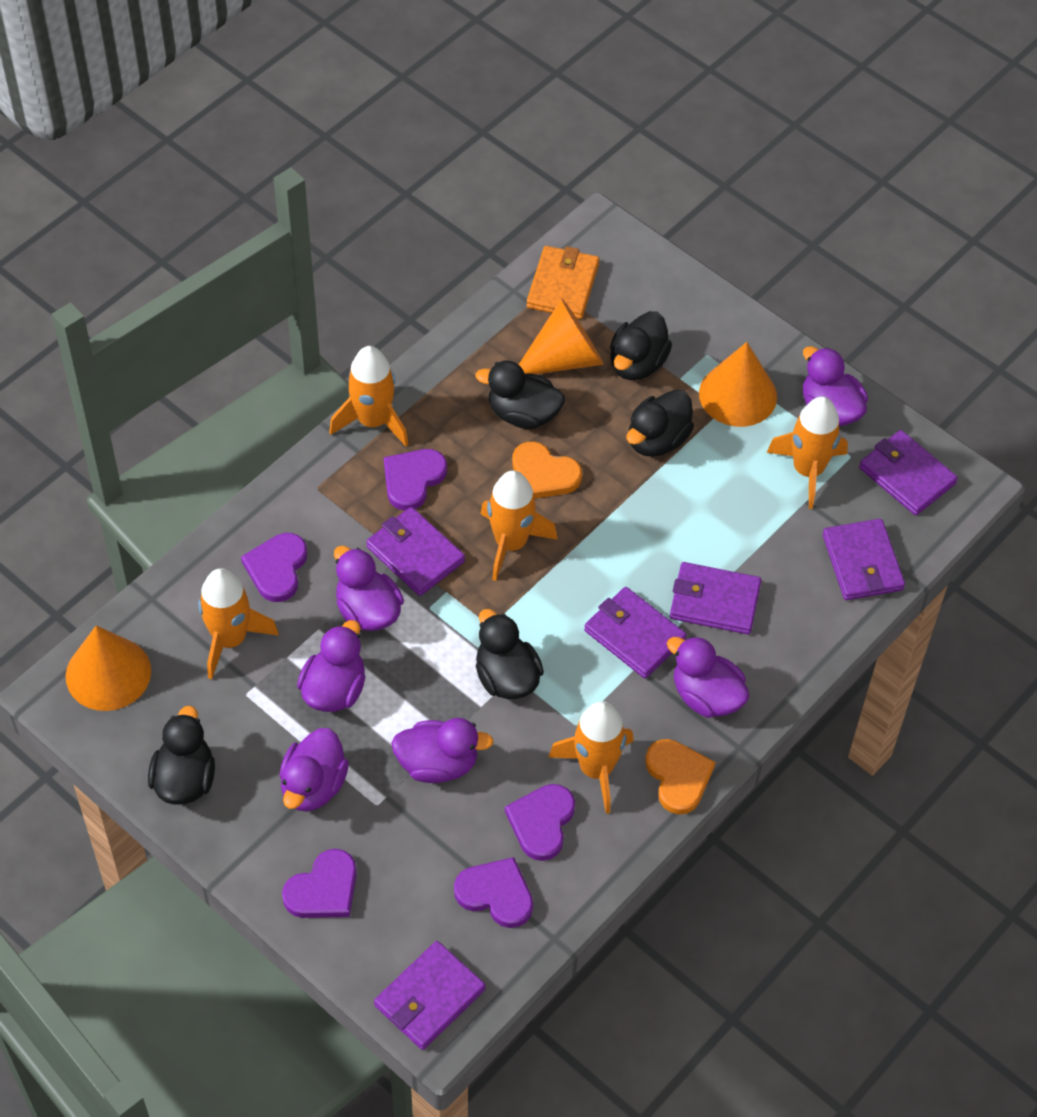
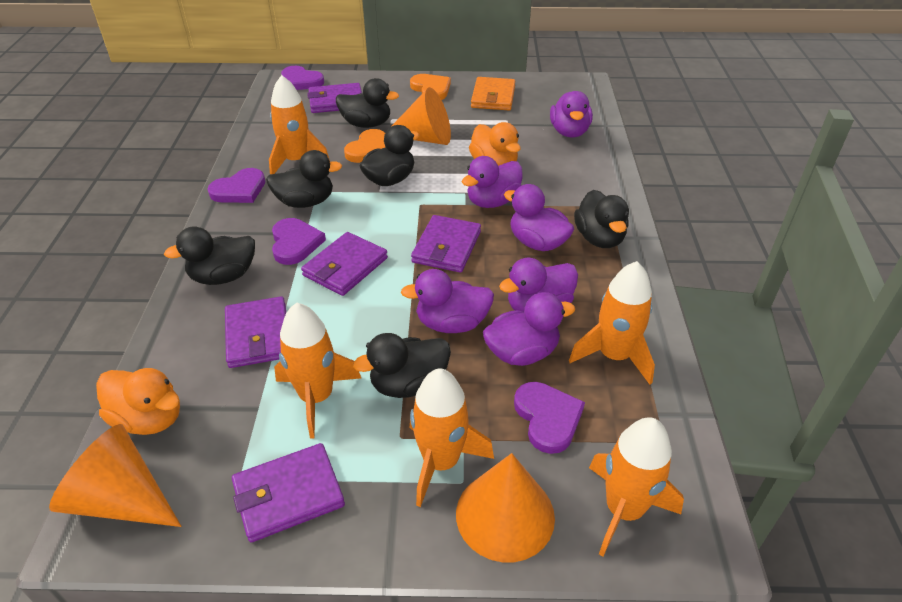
black duck: 5 -> 6
orange duck: 0 -> 2
purple heart: 5 -> 4
purple wallet: 6 -> 5

